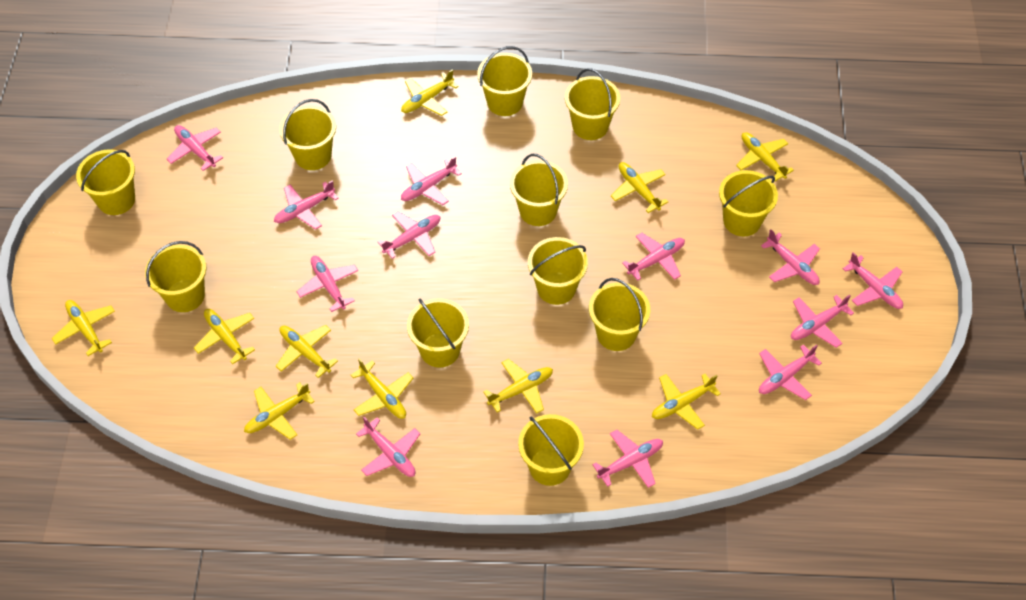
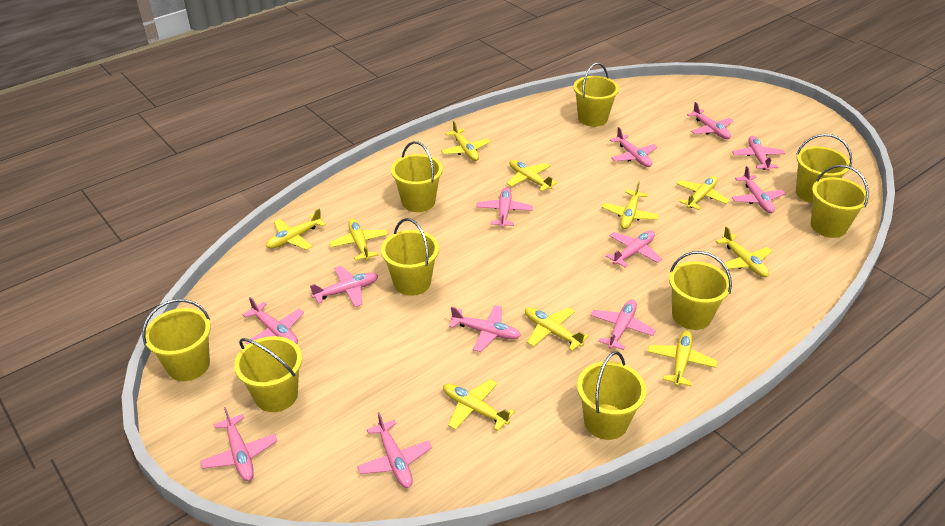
yellow bucket: 11 -> 9

